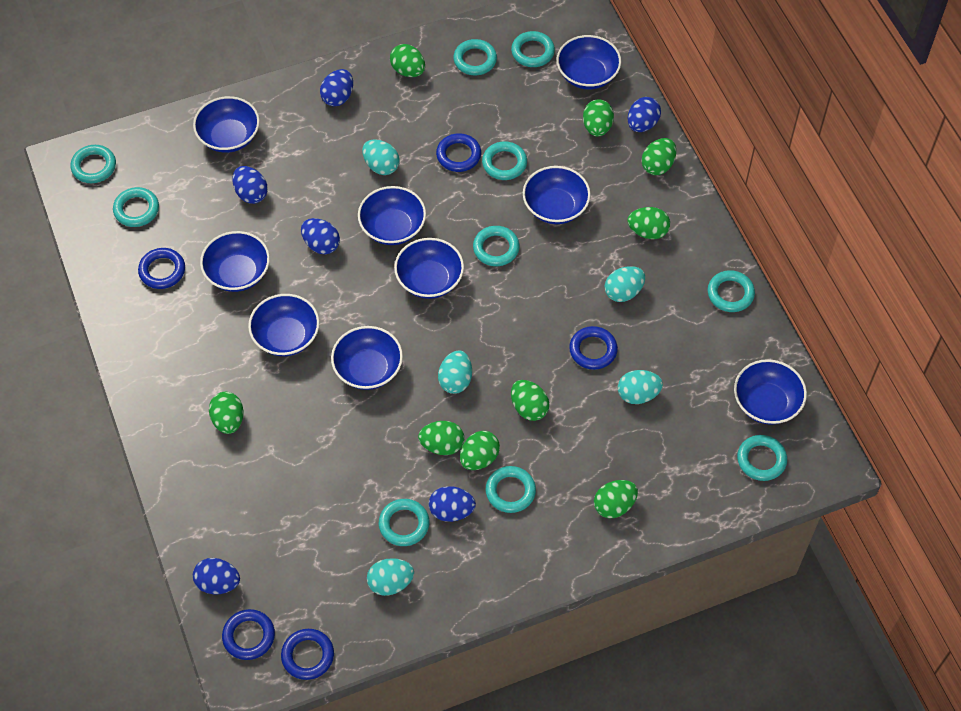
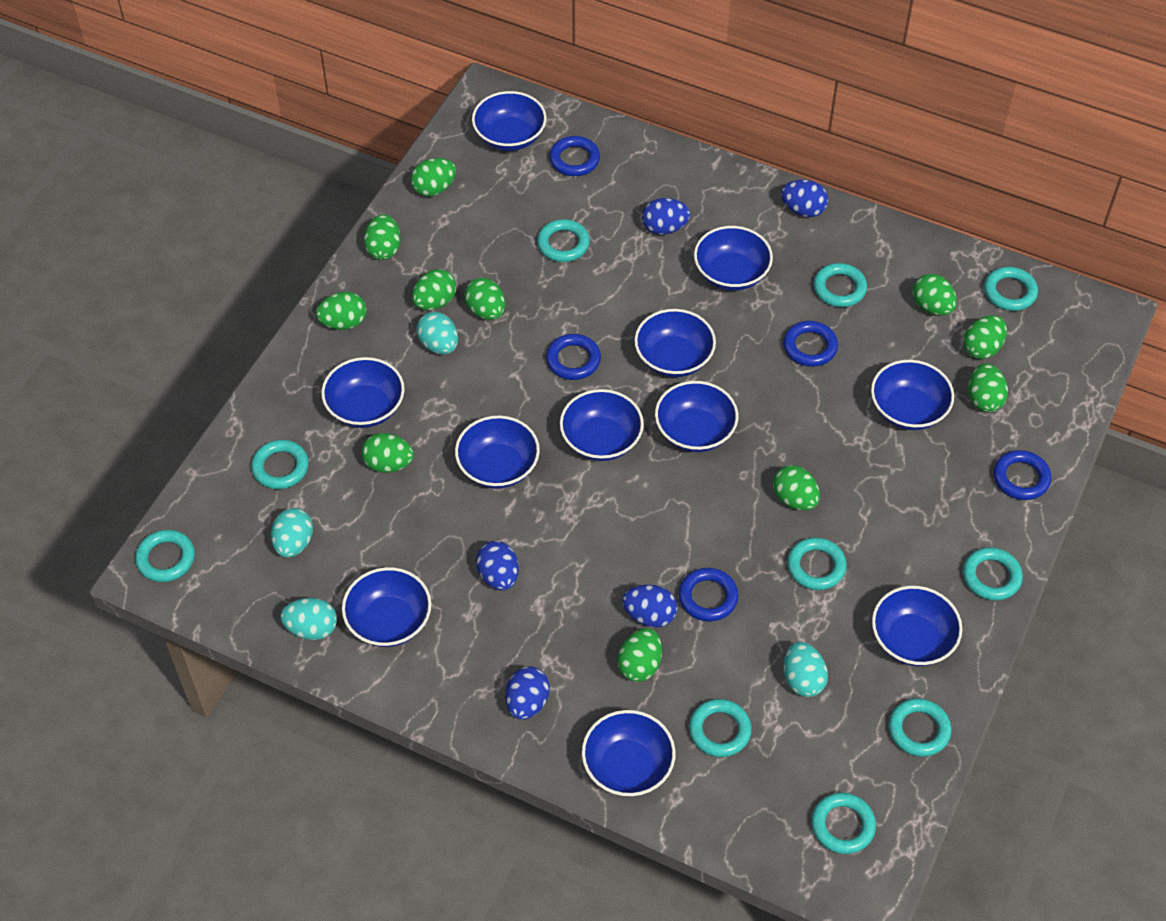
blue bowl: 9 -> 11
blue egg: 6 -> 5
green egg: 9 -> 11
turquoise egg: 5 -> 4

